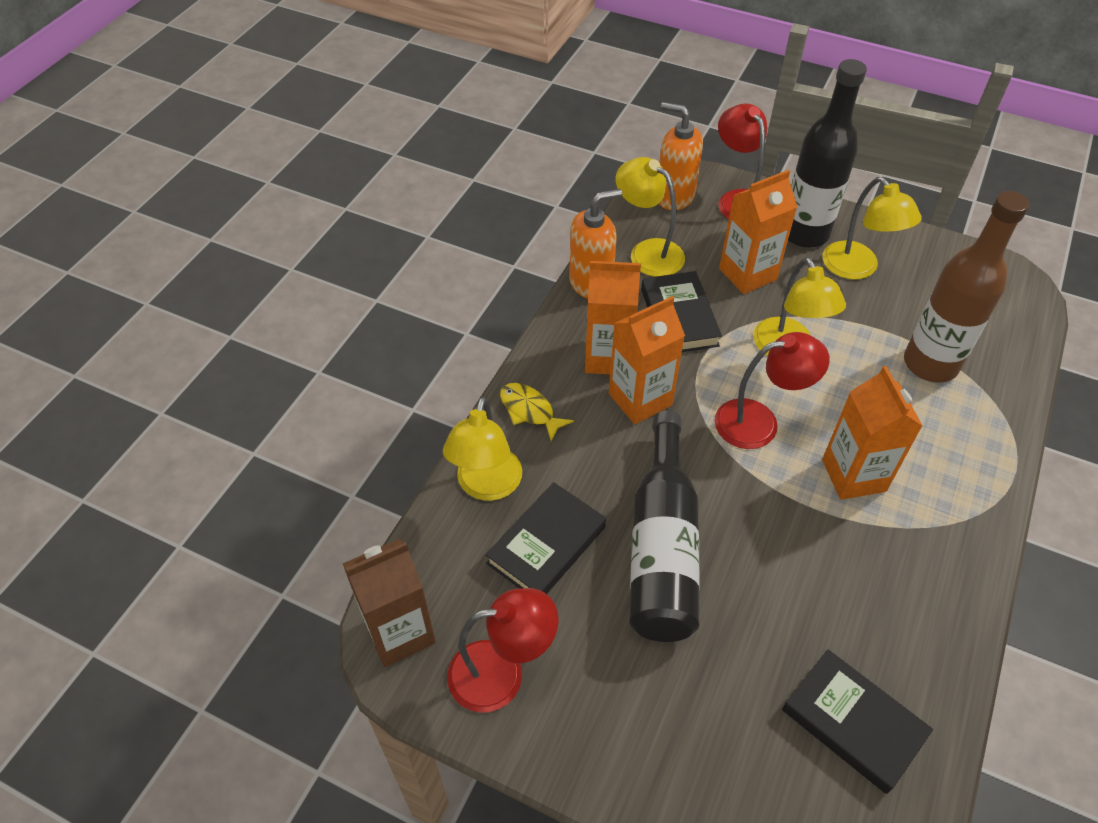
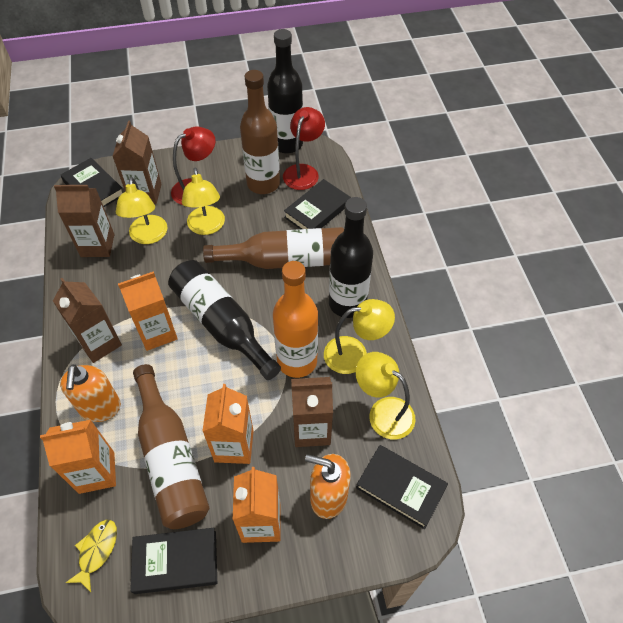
black book: 3 -> 4
black bottle: 2 -> 3
brown bottle: 1 -> 3
brown carton: 1 -> 4
orange bottle: 0 -> 1
red lamp: 3 -> 2

